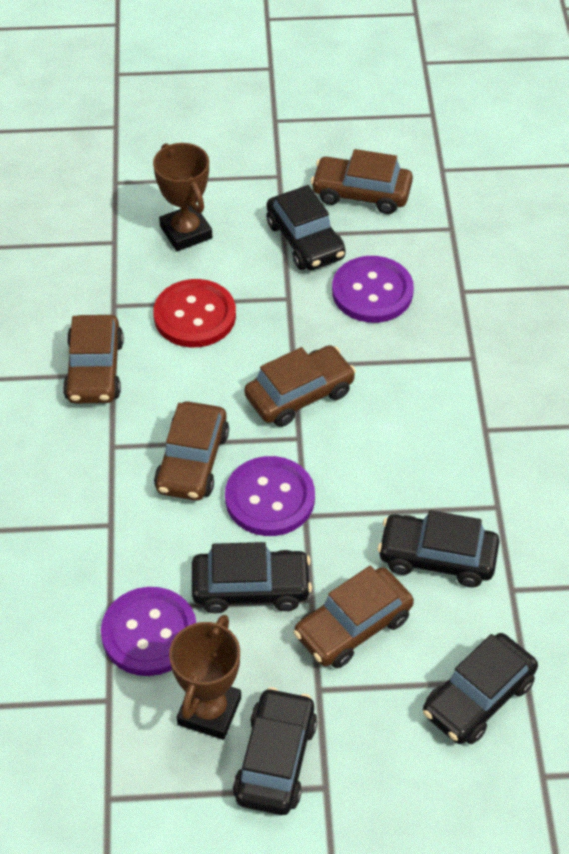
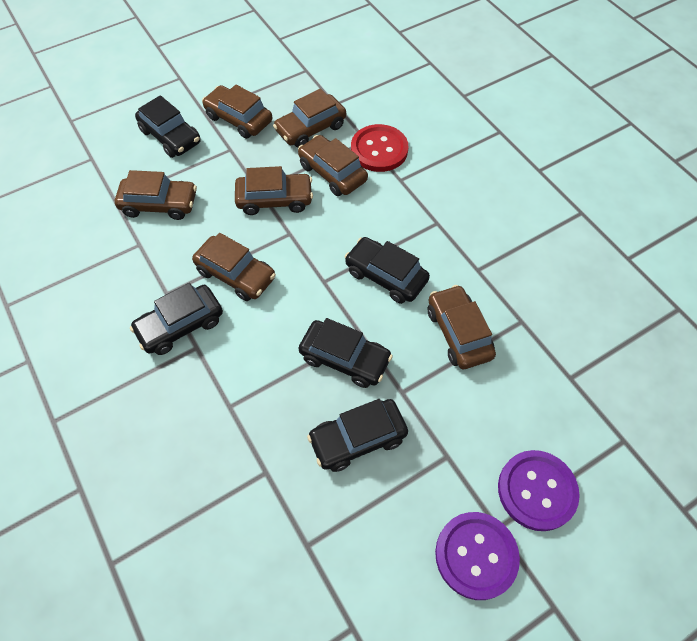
brown car: 5 -> 7
brown trophy: 2 -> 0
purple button: 3 -> 2

